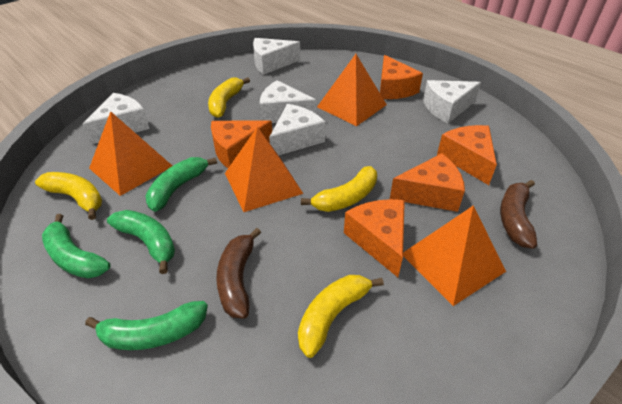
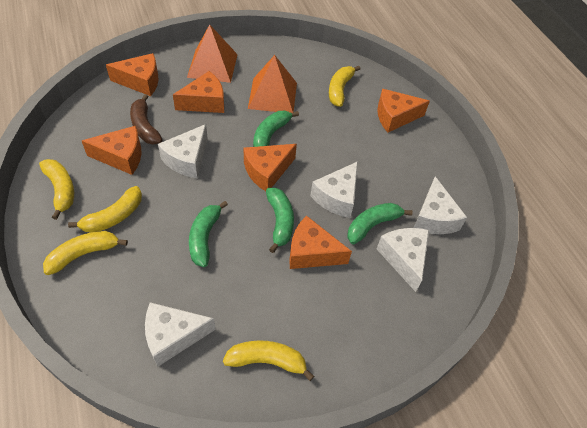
brown banana: 2 -> 1
orange cheese: 5 -> 6
orange pyramid: 4 -> 2
yellow banana: 4 -> 5

